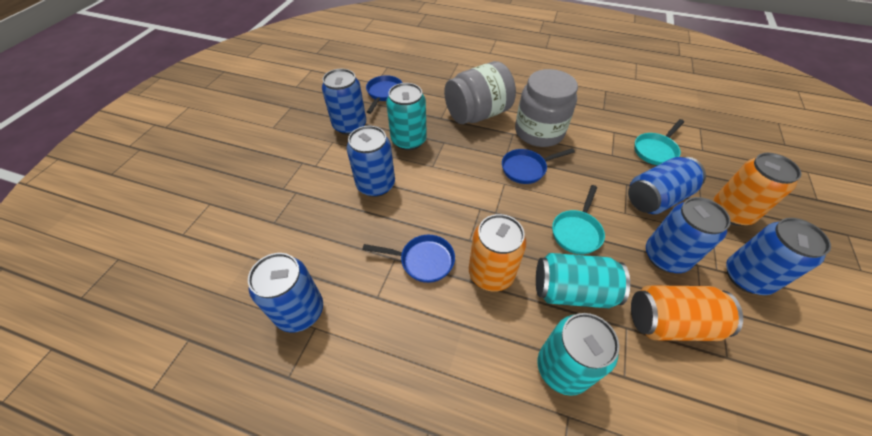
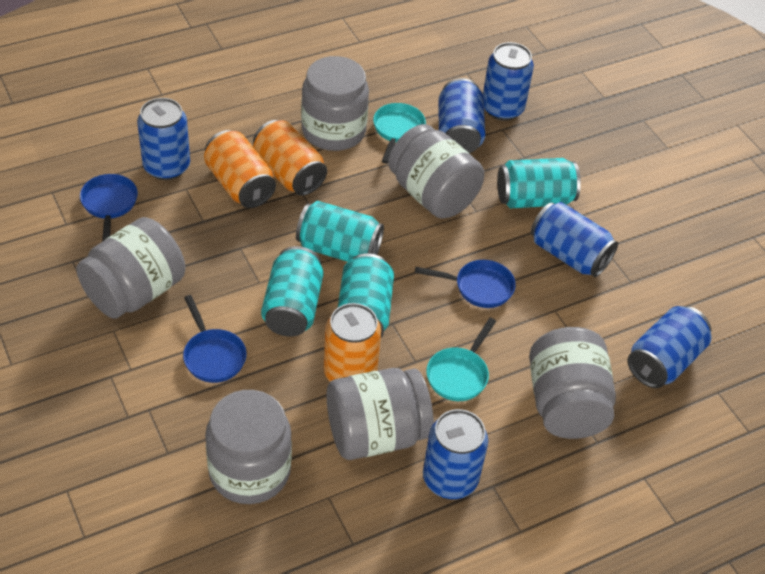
grey jar: 2 -> 6
turquoise can: 3 -> 4

